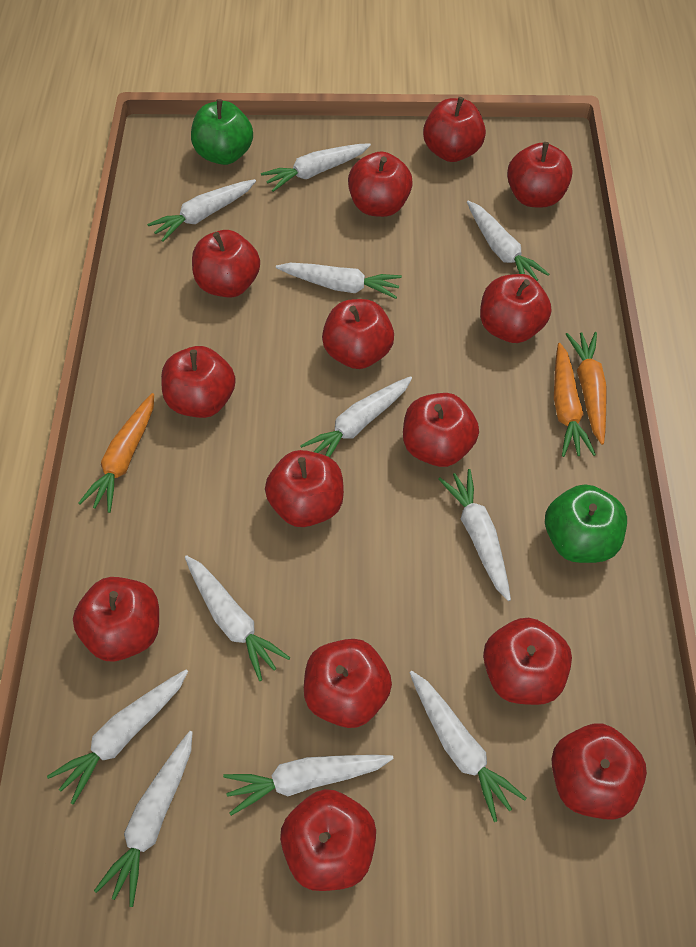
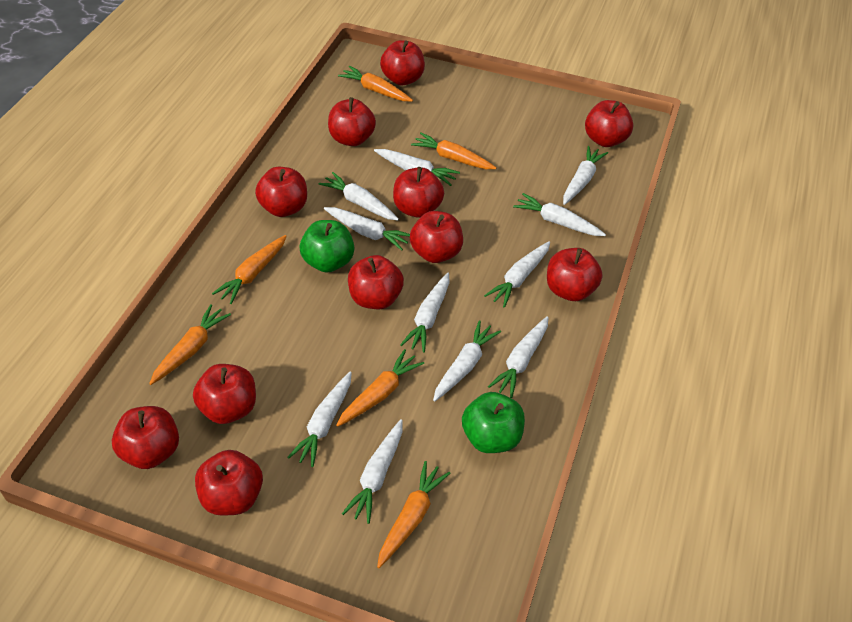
orange carrot: 3 -> 6
red apple: 14 -> 11

